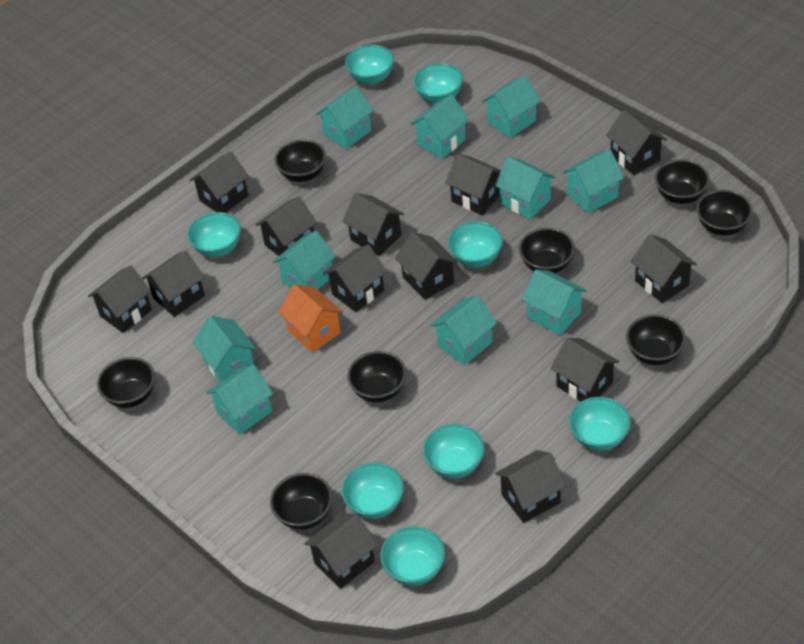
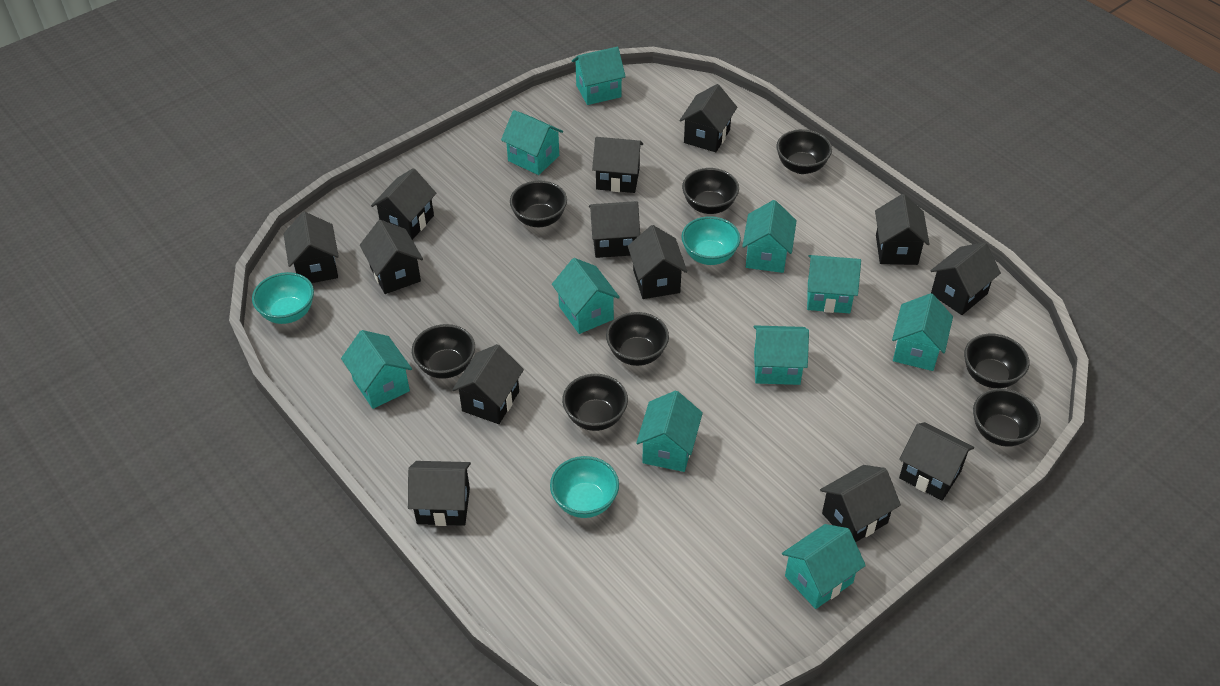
orange house: 1 -> 0
turquoise bowl: 8 -> 3

